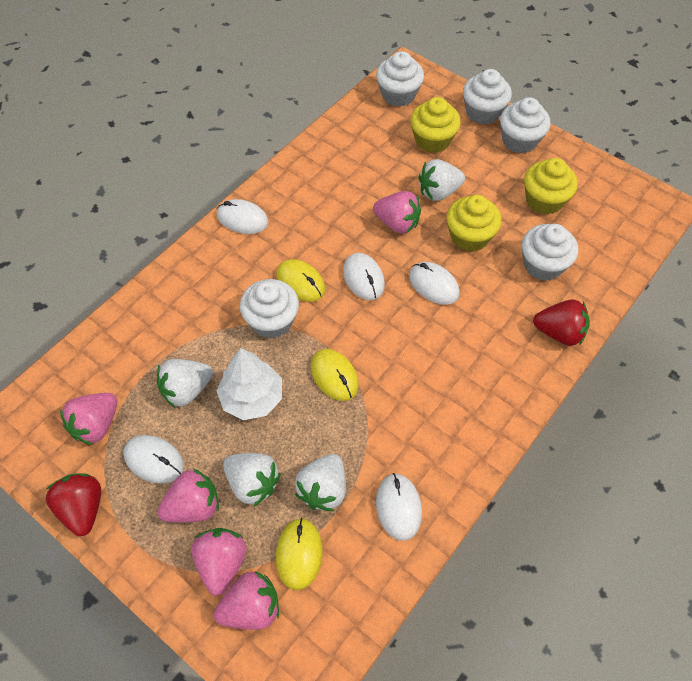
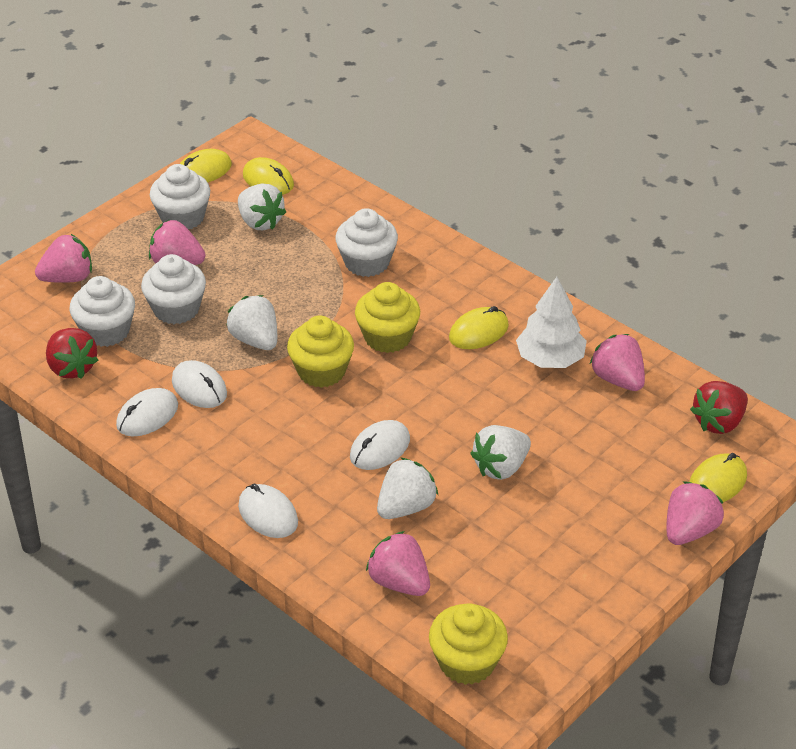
white cupcake: 5 -> 4
white mouse: 5 -> 4
yellow mouse: 3 -> 4

